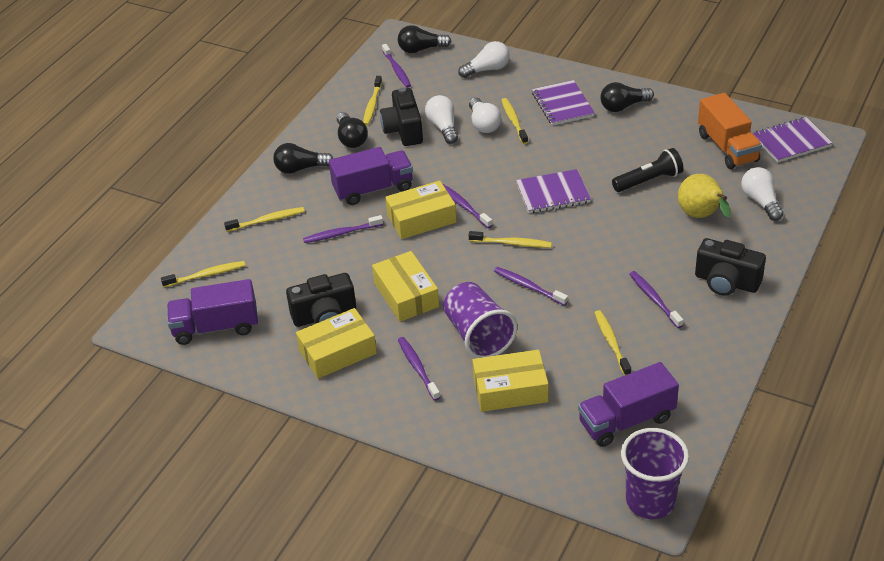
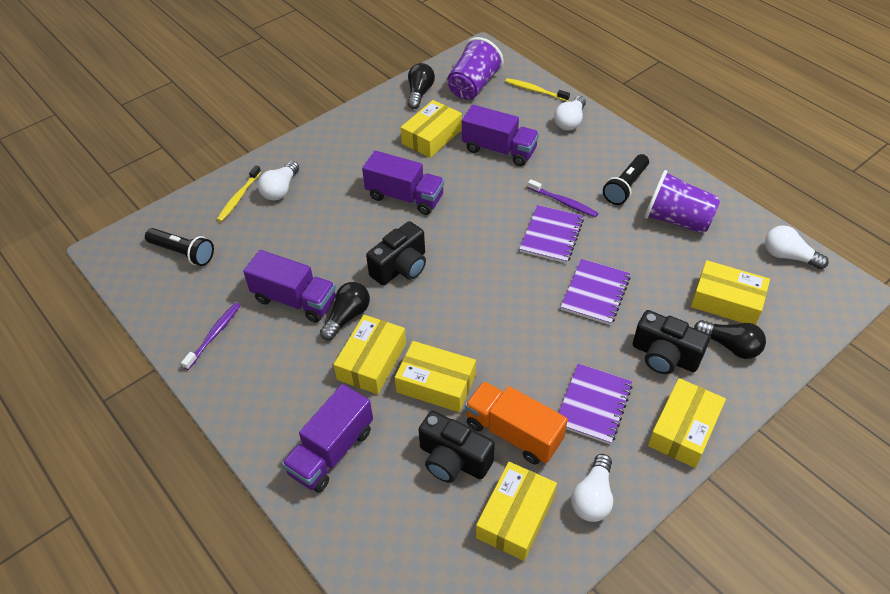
black flashlight: 1 -> 2
black light bulb: 4 -> 3
purple toothbrush: 6 -> 2
purple truck: 3 -> 4
yellow box: 4 -> 6
yellow pear: 1 -> 0
yellow toothbrush: 6 -> 2

